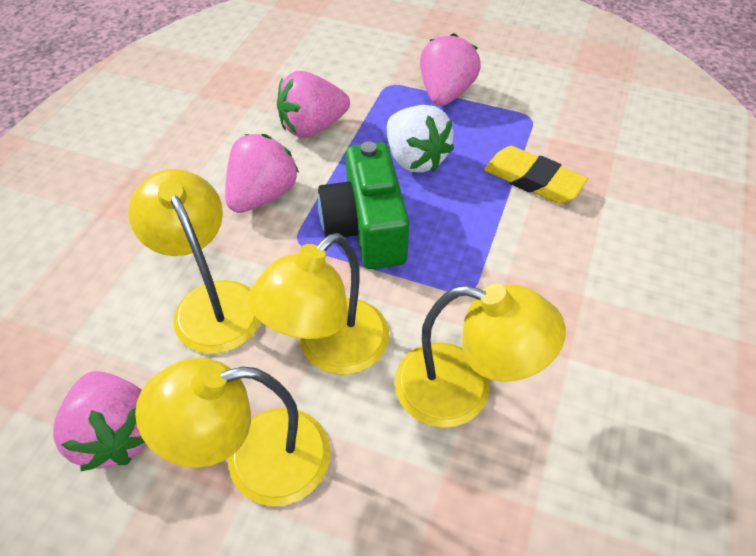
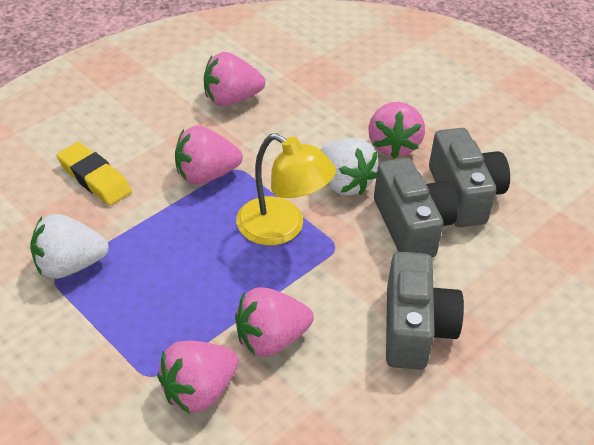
green camera: 1 -> 0
grey camera: 0 -> 3
pink strawberry: 4 -> 5
white strawberry: 1 -> 2
yellow lamp: 4 -> 1

